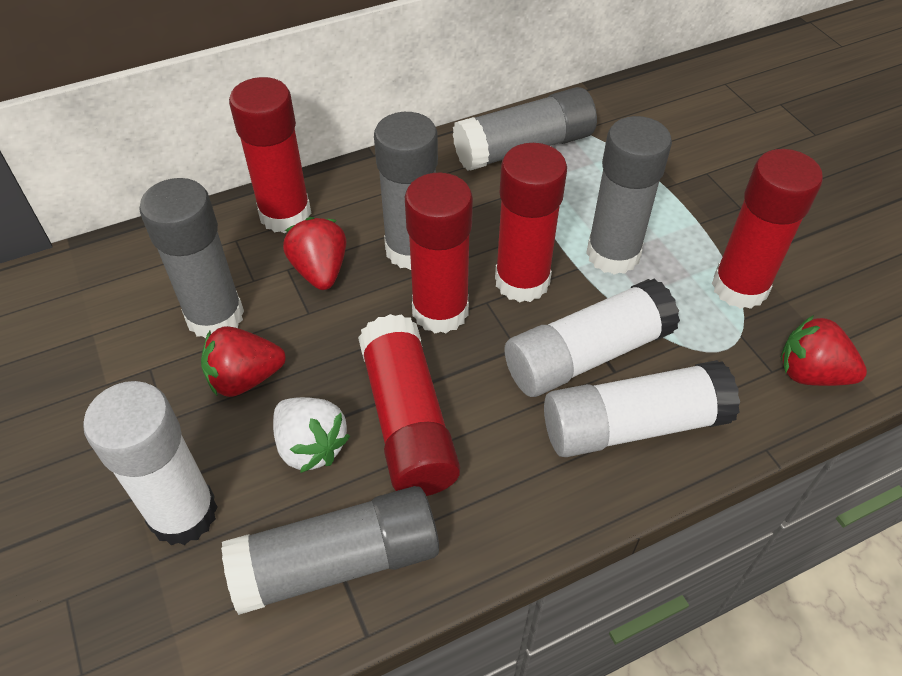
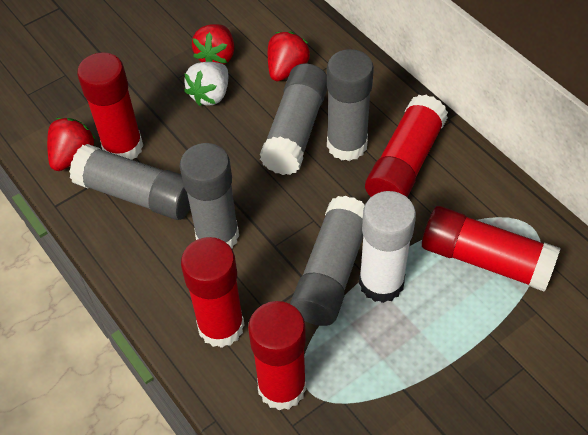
white glue stick: 3 -> 1

